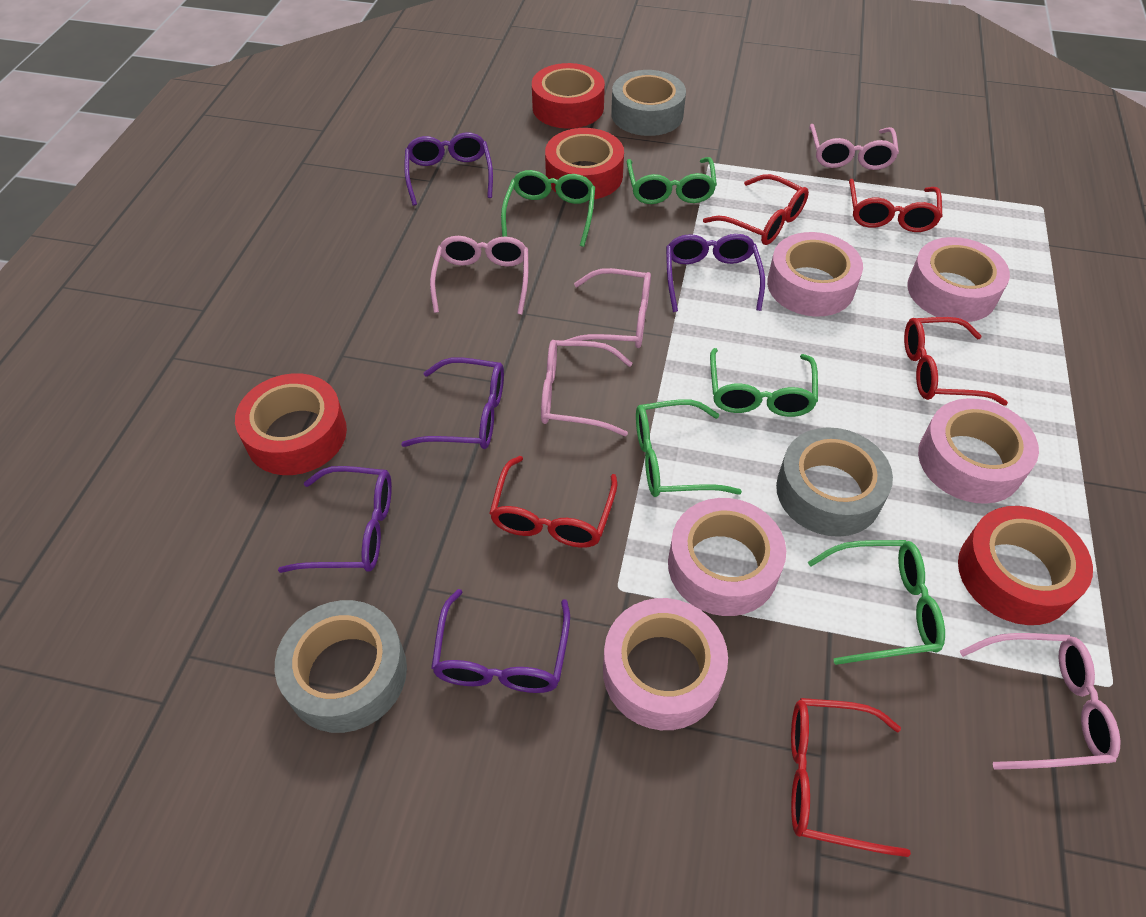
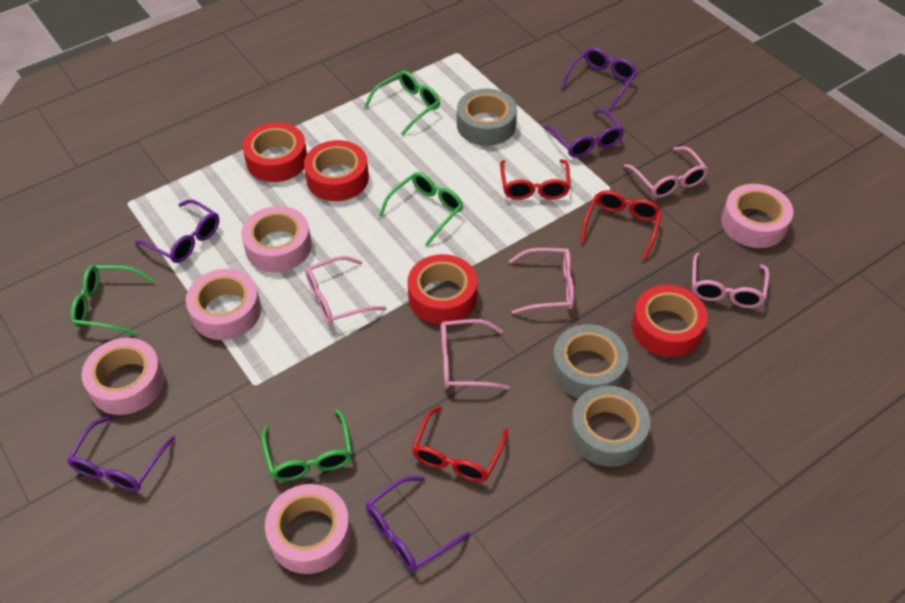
green glasses: 5 -> 4
red glasses: 5 -> 3

